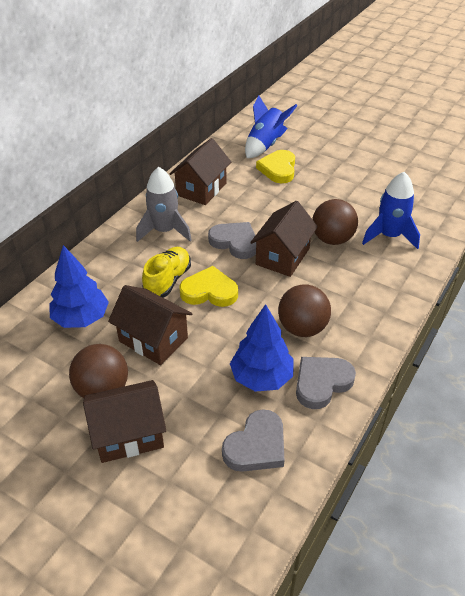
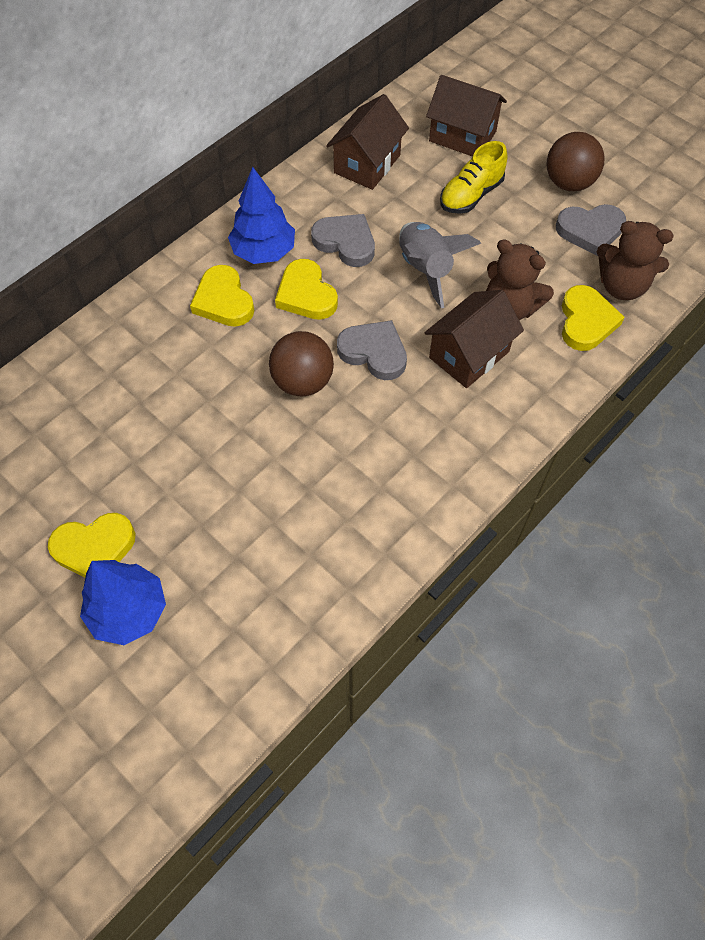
blue rocket: 2 -> 0
brown ball: 3 -> 2
brown house: 4 -> 3
brown teddy bear: 0 -> 2
yellow heart: 2 -> 4

